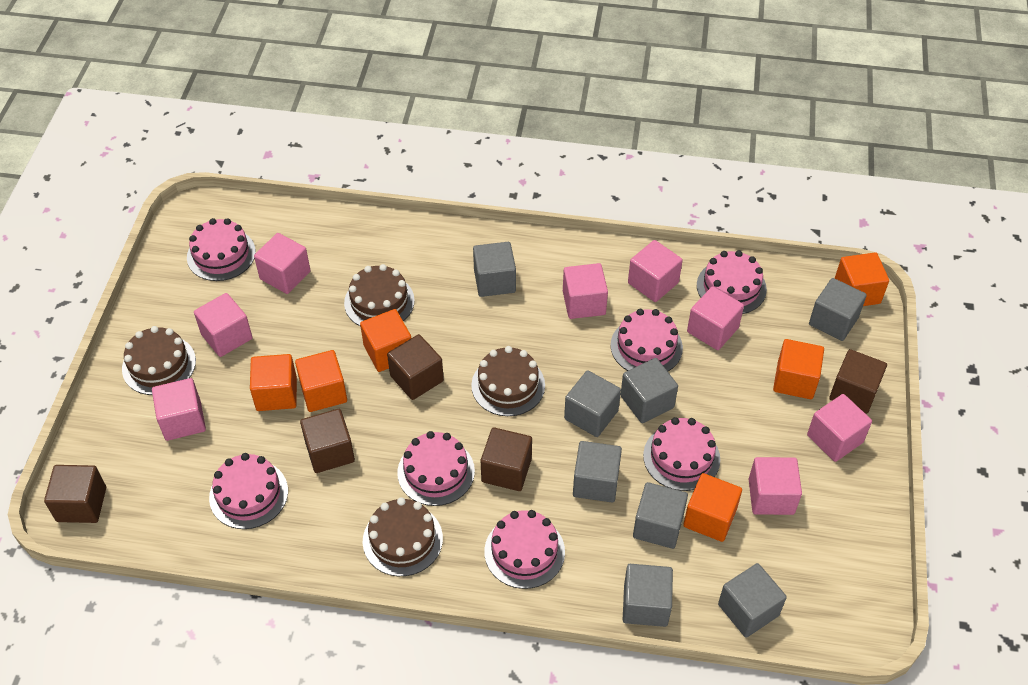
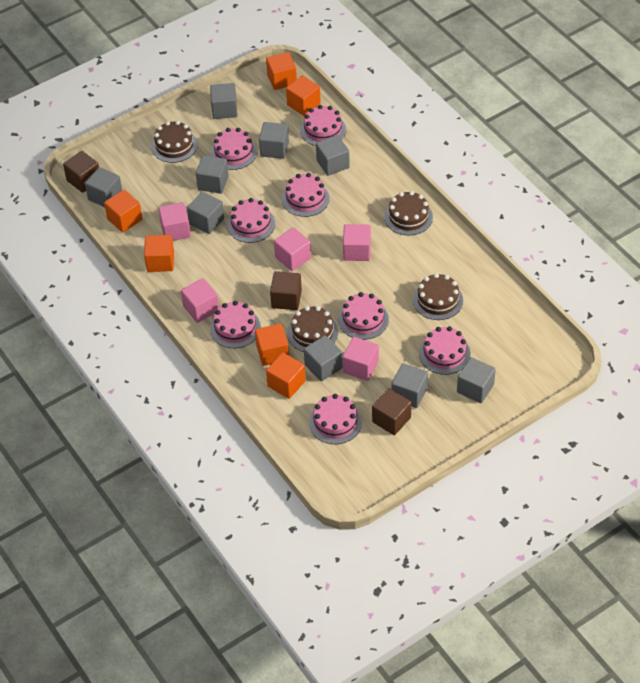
brown cube: 5 -> 3
grey cube: 8 -> 9
pink cake: 7 -> 8
pink cube: 8 -> 5

